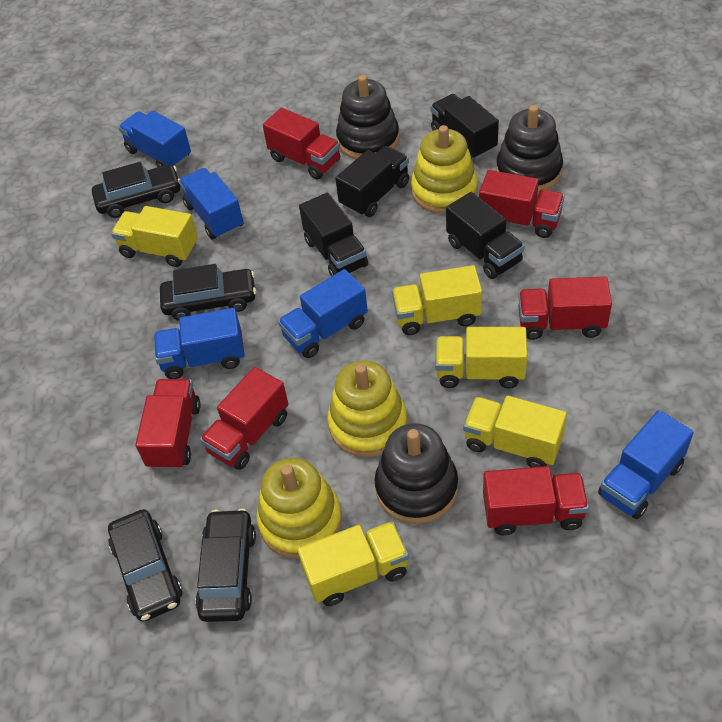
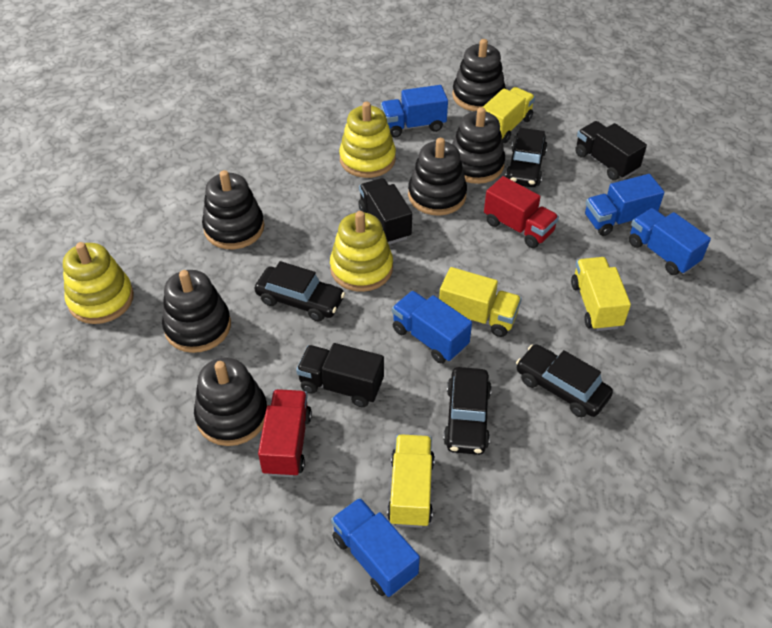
black stacking toy: 3 -> 6
black truck: 4 -> 3
red truck: 6 -> 2
yellow truck: 5 -> 4

